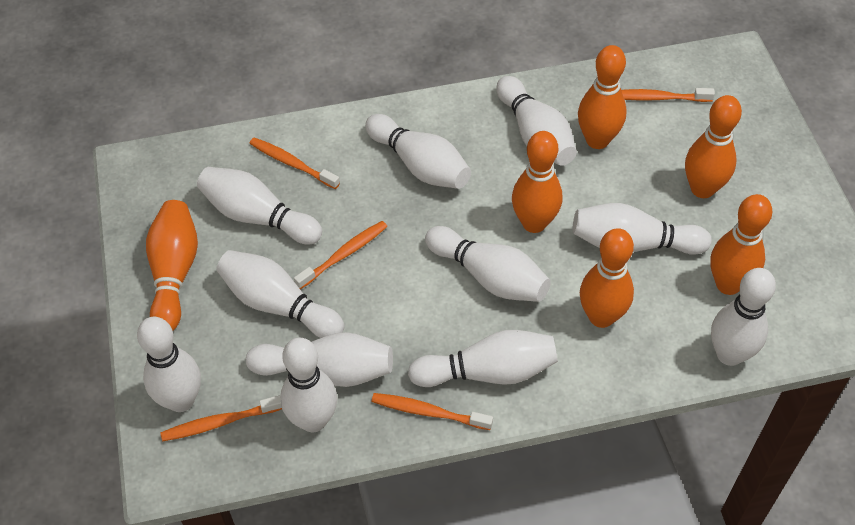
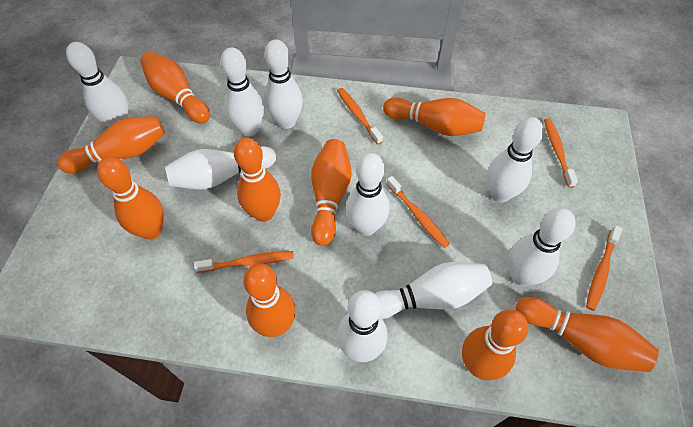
orange bowling pin: 6 -> 9
white bowling pin: 11 -> 9

